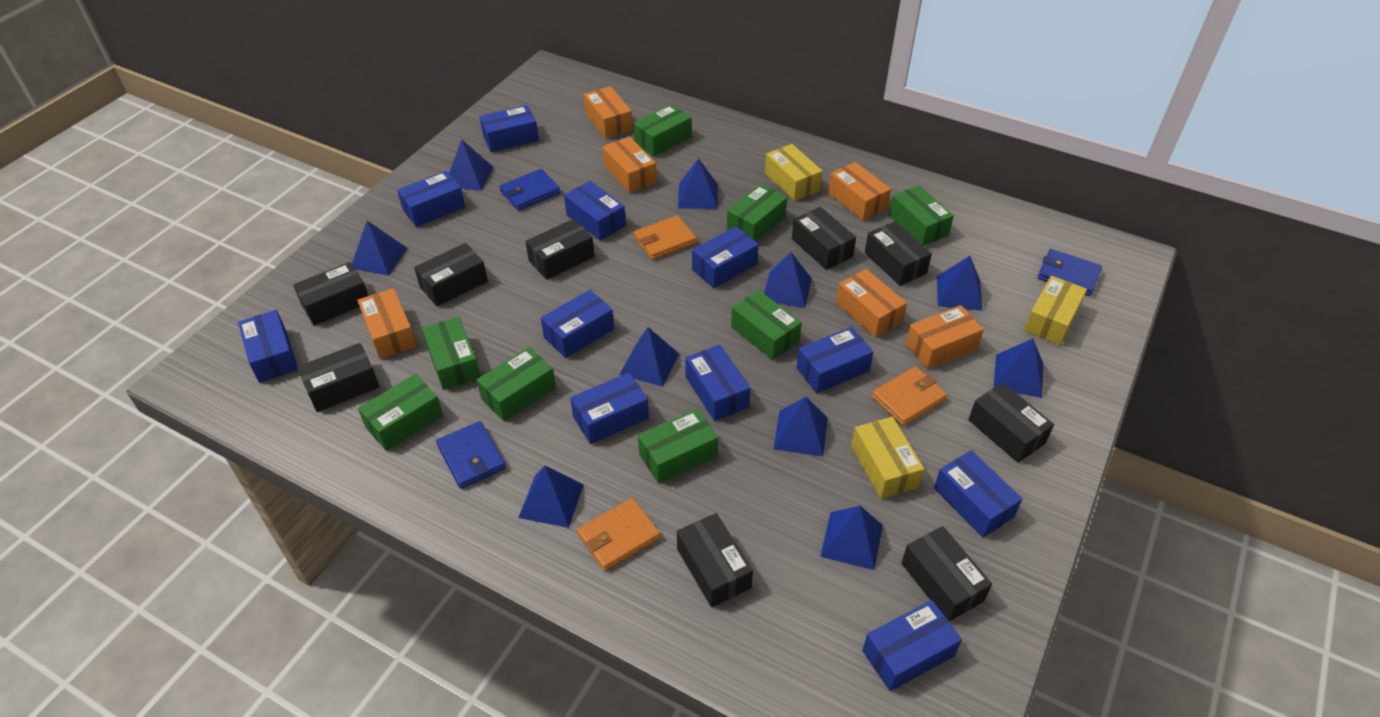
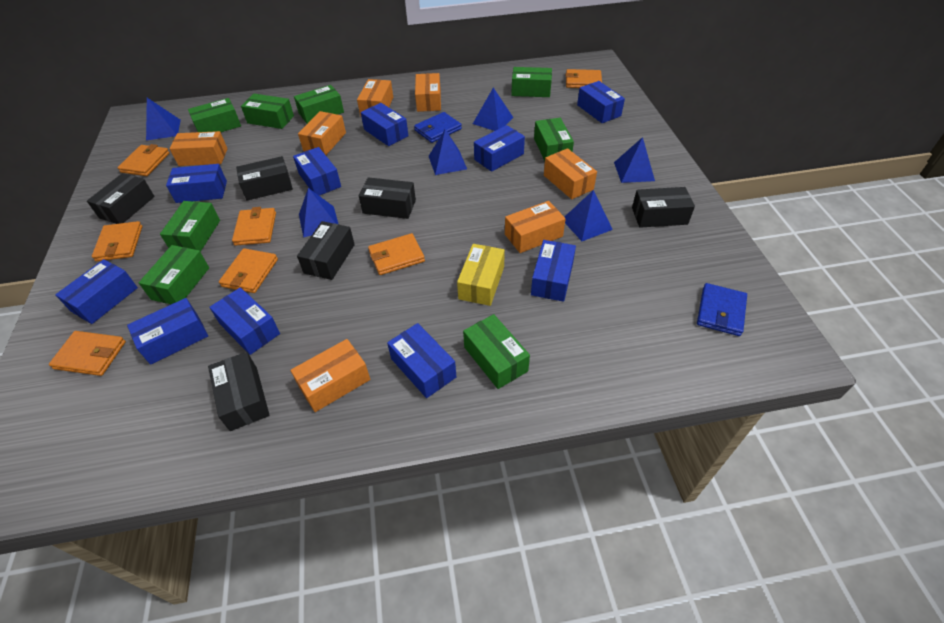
black box: 9 -> 6
blue box: 11 -> 10
blue pyramid: 10 -> 6
blue wallet: 3 -> 2
orange box: 6 -> 7
orange wallet: 3 -> 7
yellow box: 3 -> 1

